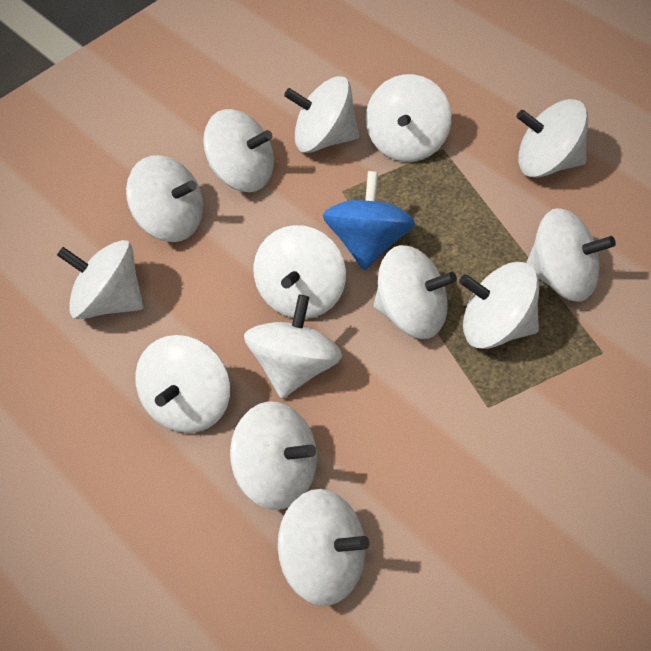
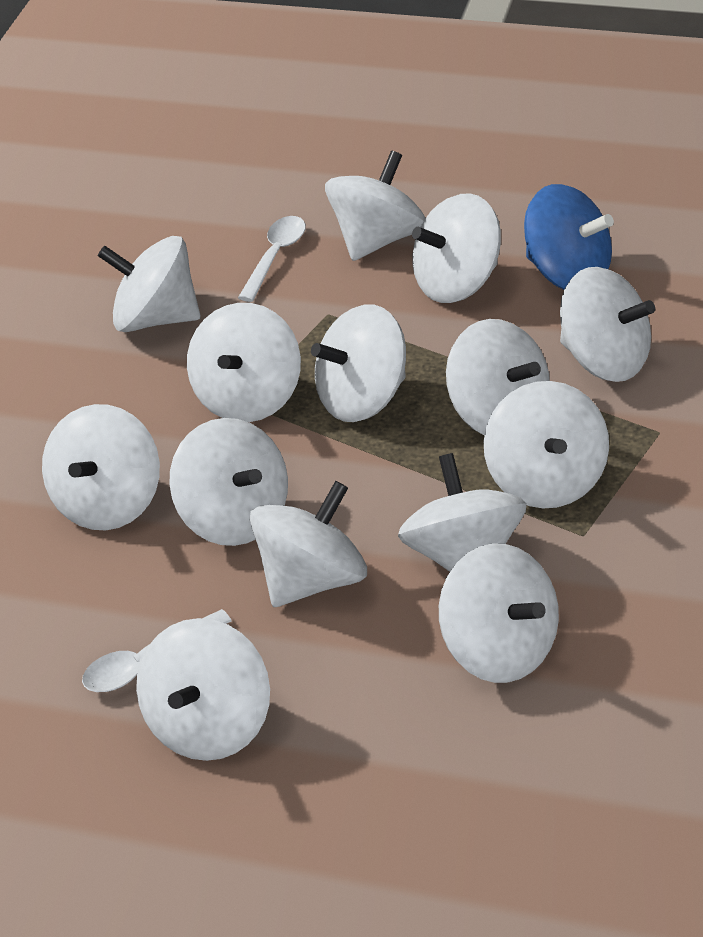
white spoon: 0 -> 2

